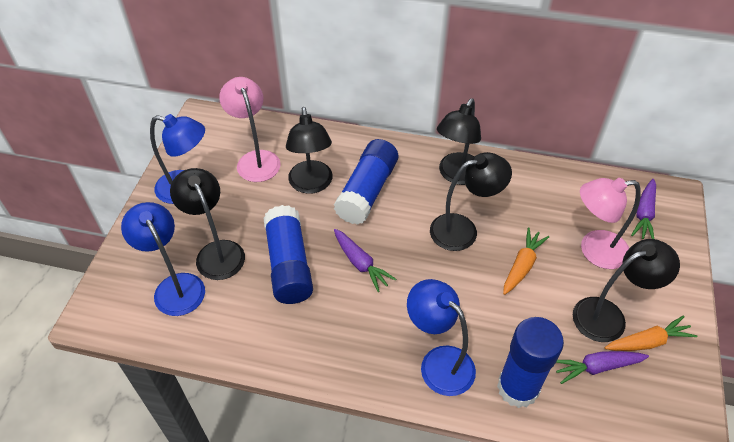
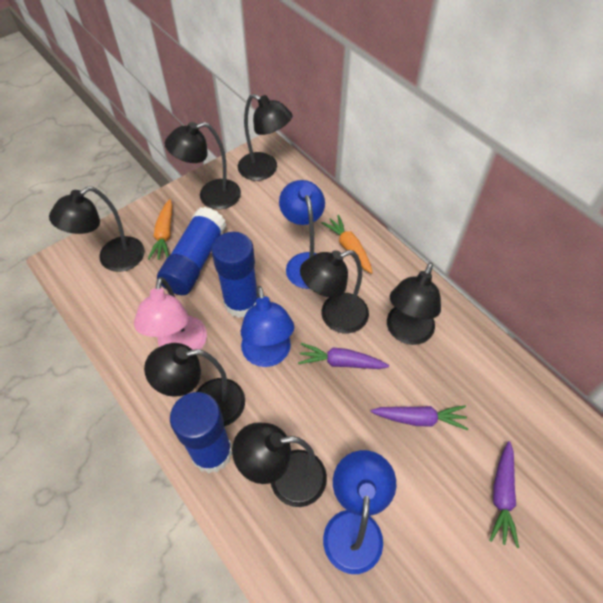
black lamp: 5 -> 7
pink lamp: 2 -> 1

